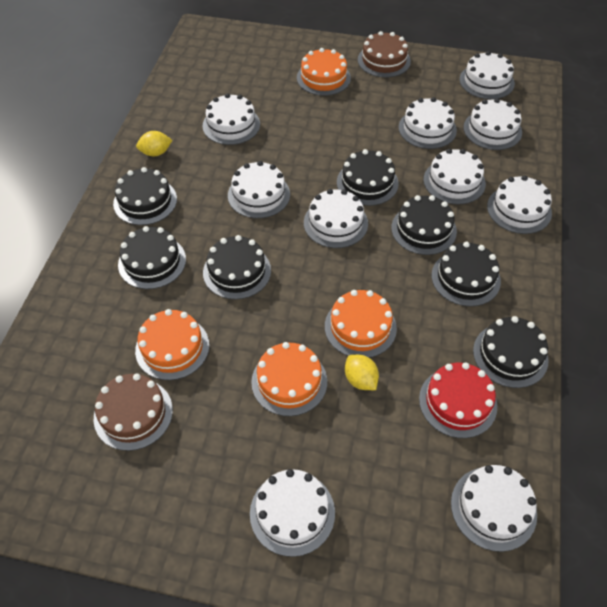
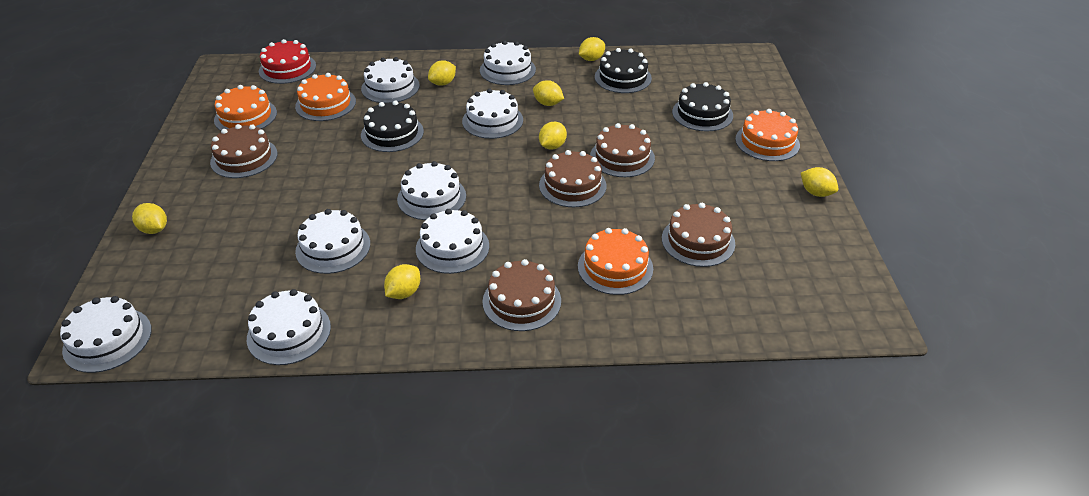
black cake: 7 -> 3
brown cake: 2 -> 5
white cake: 10 -> 8
yellow lemon: 2 -> 7

